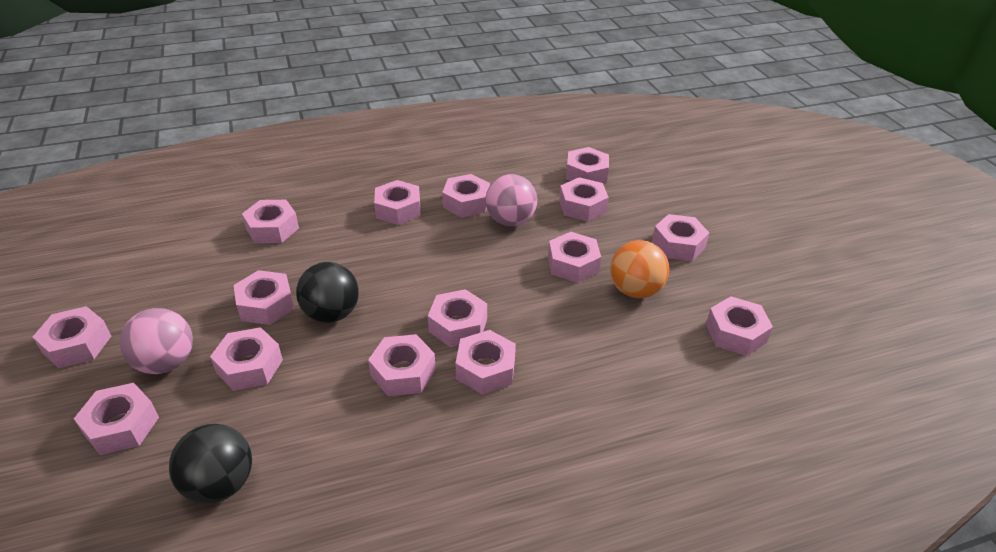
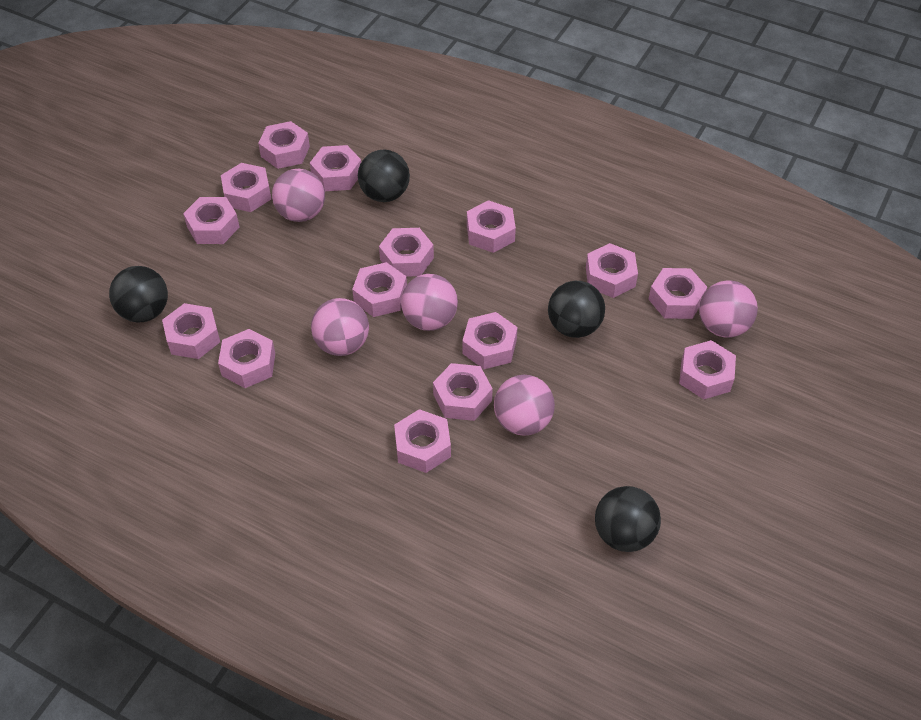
black ball: 2 -> 4
orange ball: 1 -> 0
pink ball: 2 -> 5

